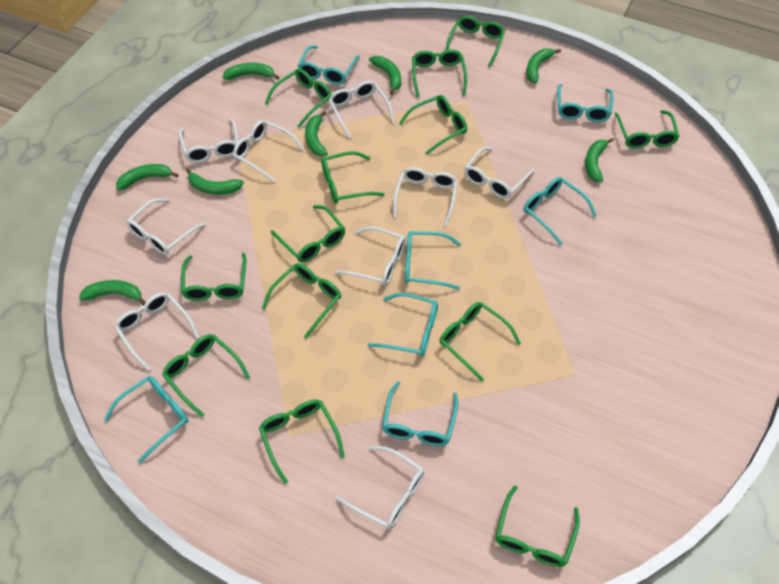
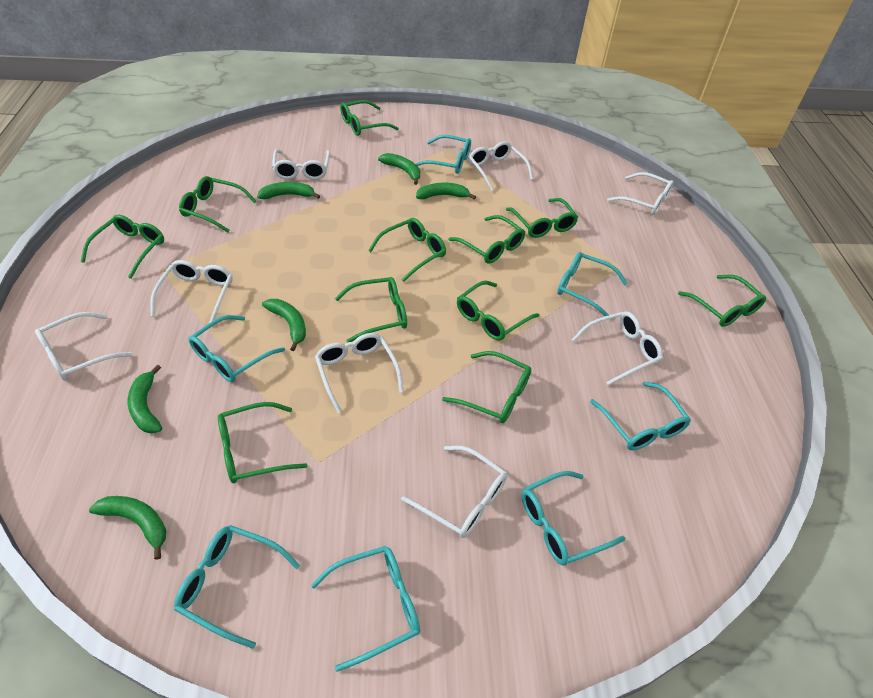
green banana: 8 -> 6
green glasses: 13 -> 11
white glasses: 9 -> 8

